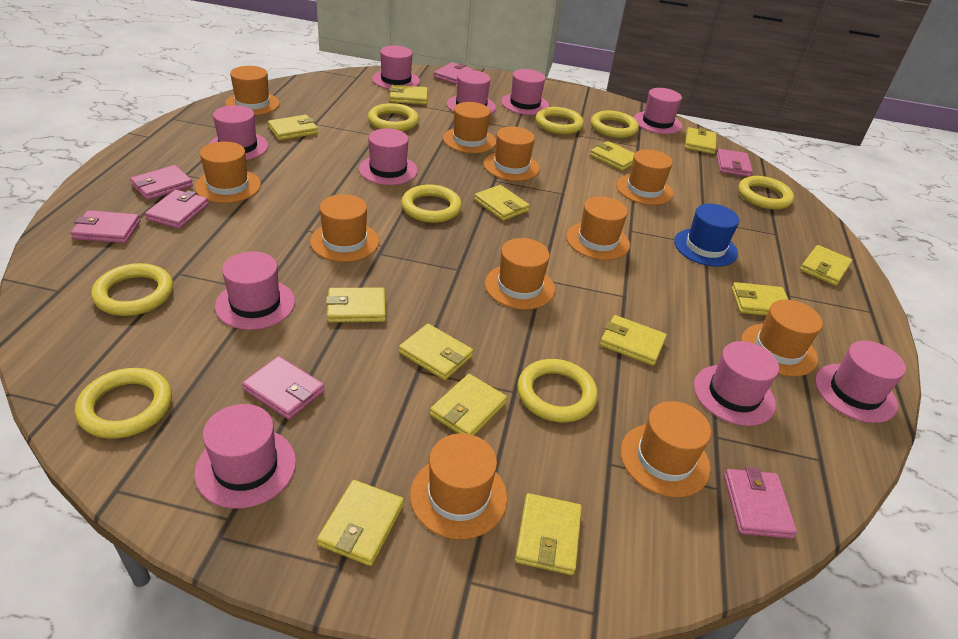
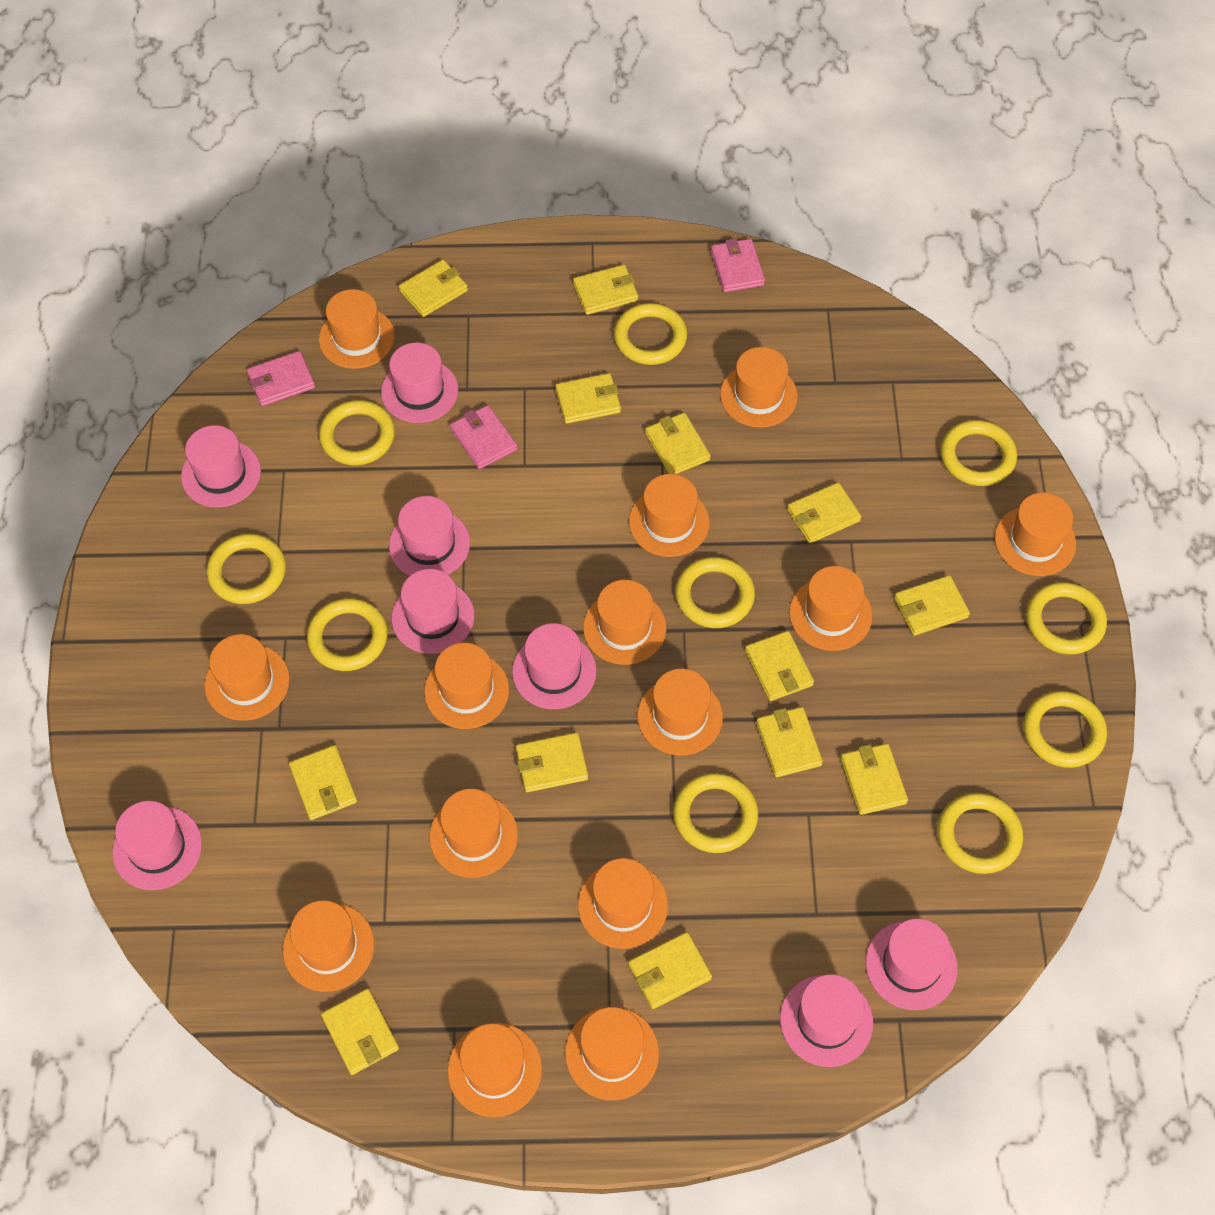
blue hat: 1 -> 0
orange hat: 11 -> 14
pink hat: 10 -> 8
pink wallet: 7 -> 3
yellow ring: 8 -> 10

